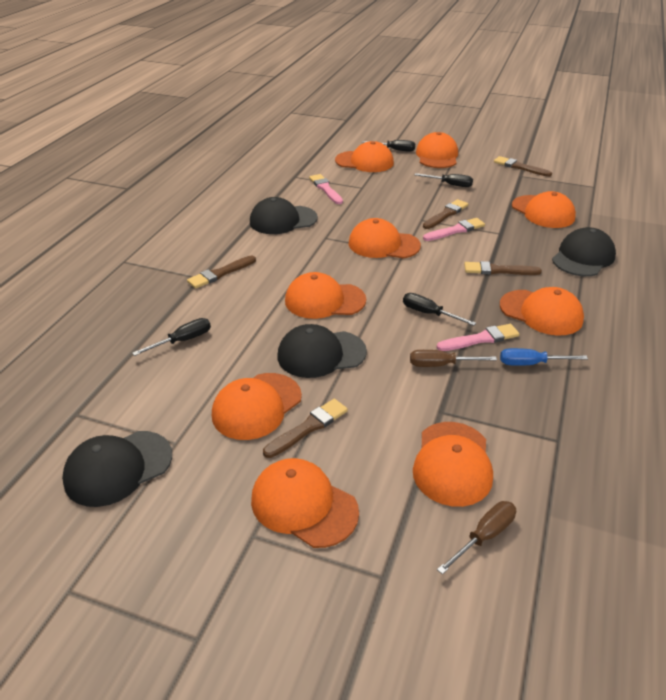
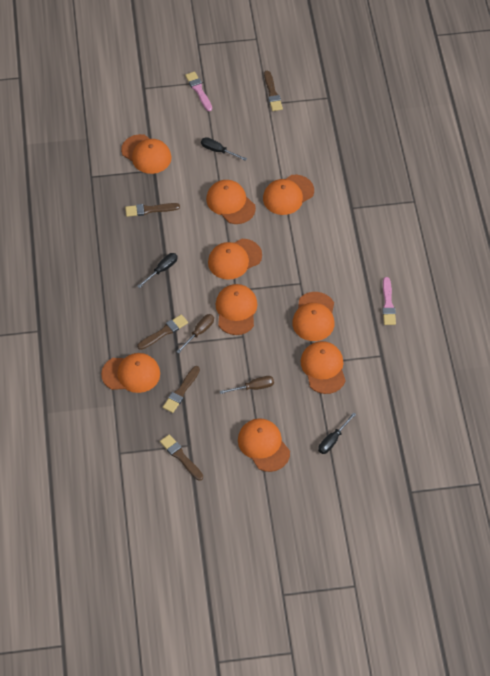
black cap: 4 -> 0
black screwdriver: 4 -> 3
blue screwdriver: 1 -> 0
pink brush: 3 -> 2

